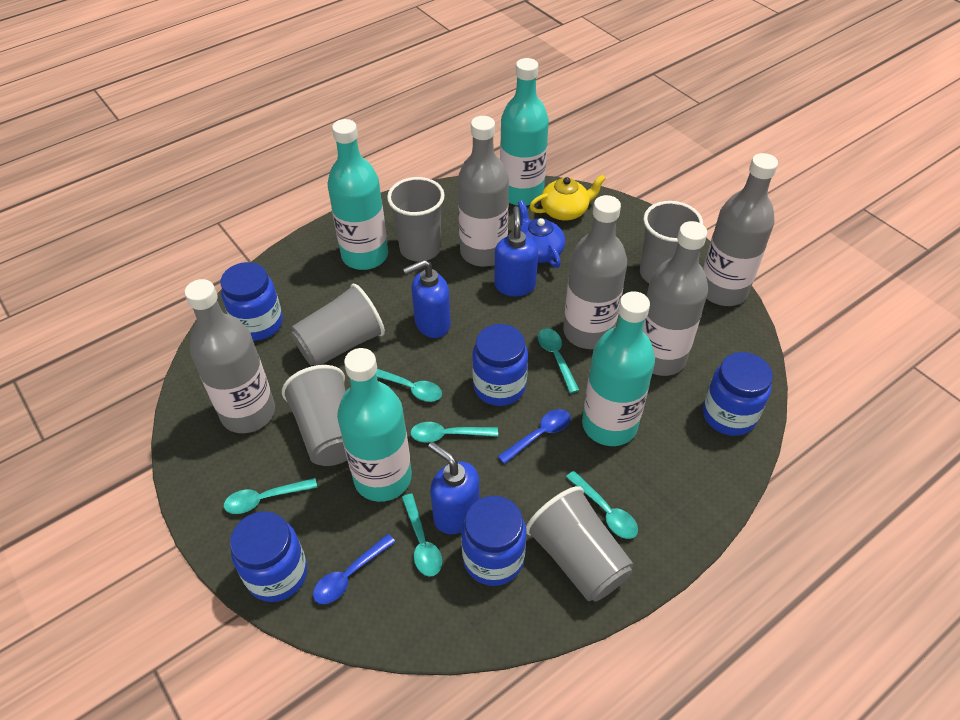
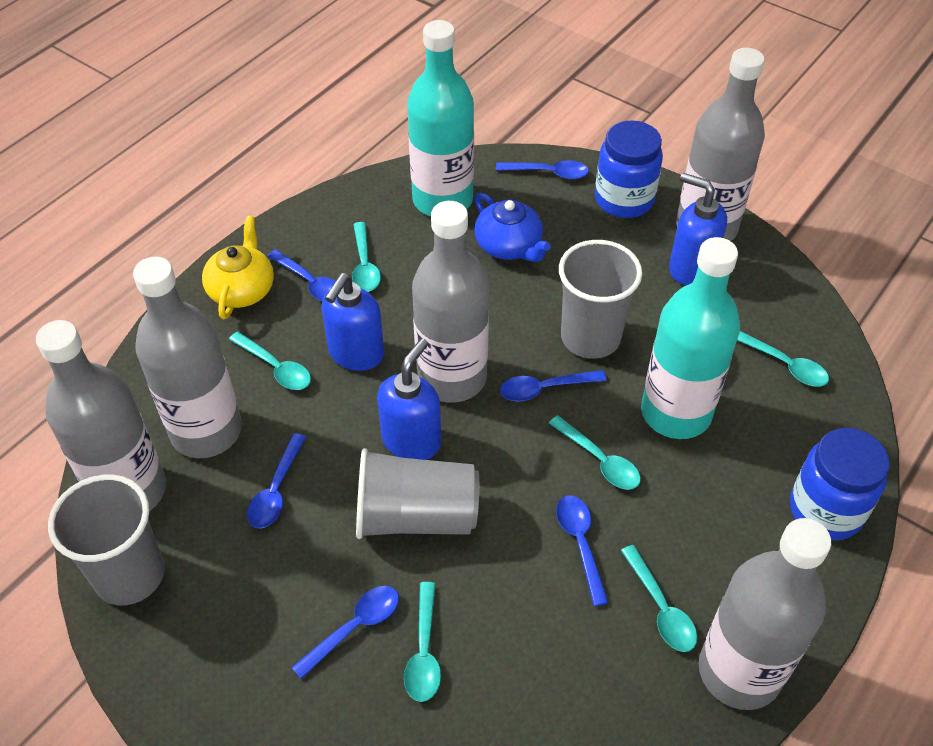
blue jar: 5 -> 2
blue spoon: 2 -> 6
grey cup: 5 -> 3
turquoise bottle: 4 -> 2

